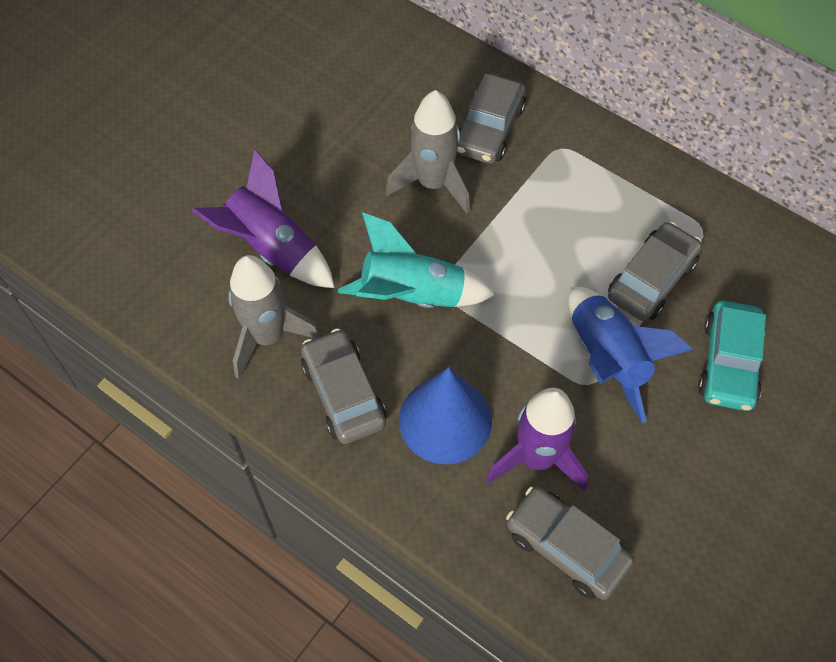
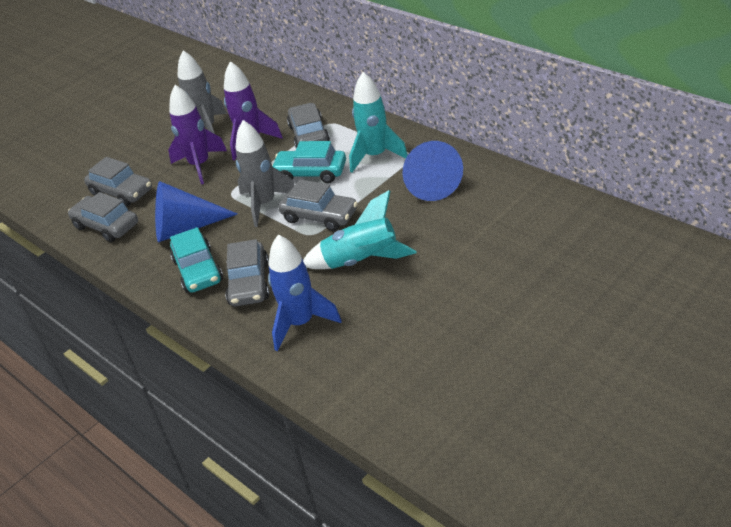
blue cone: 1 -> 2
grey car: 4 -> 5
turquoise car: 1 -> 2
turquoise rocket: 1 -> 2

